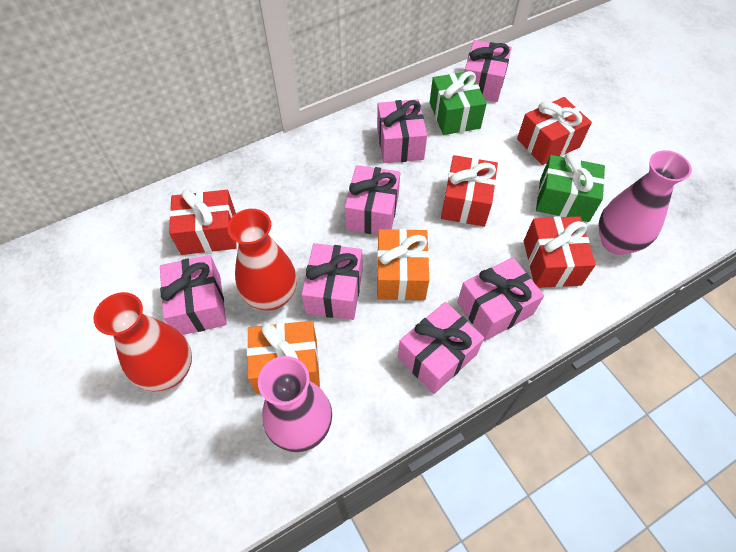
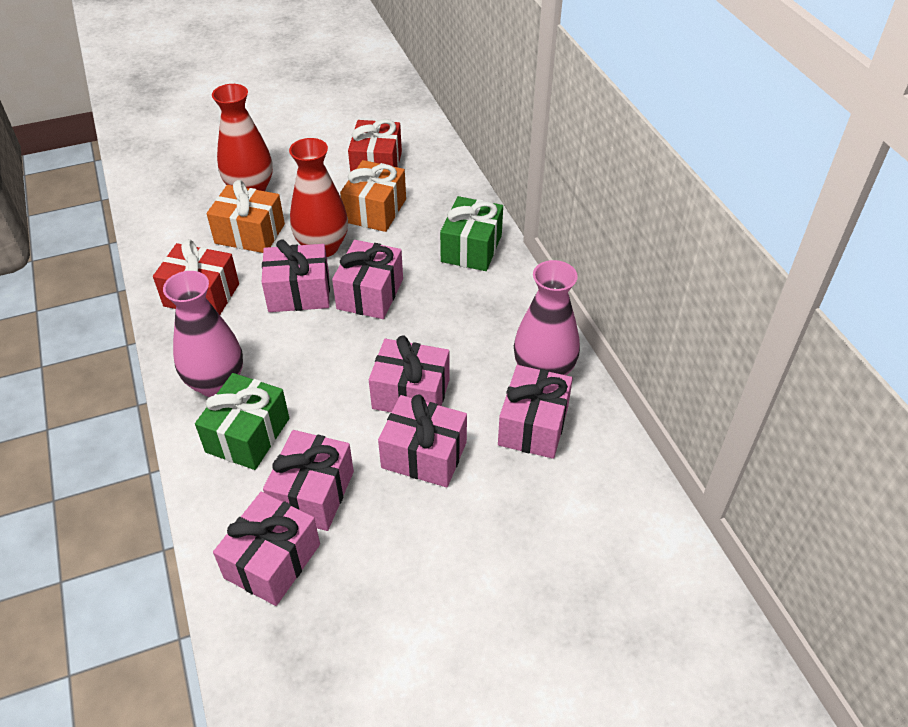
red gift: 4 -> 2

